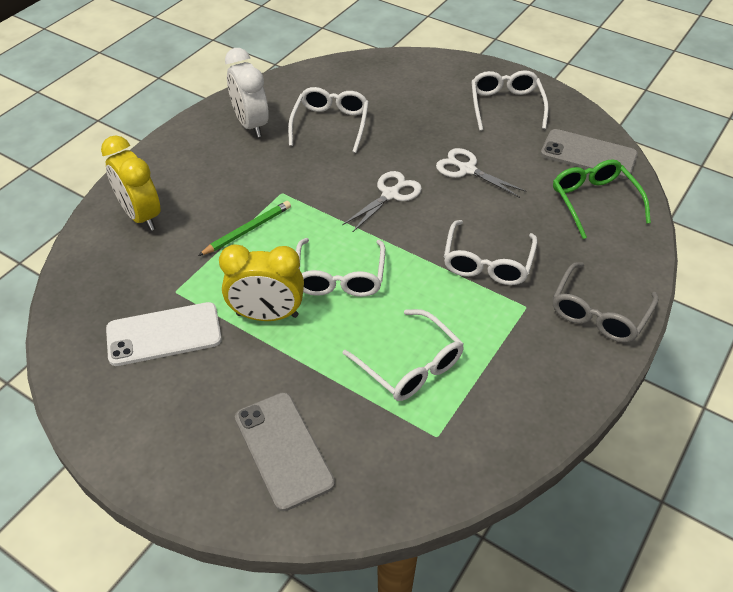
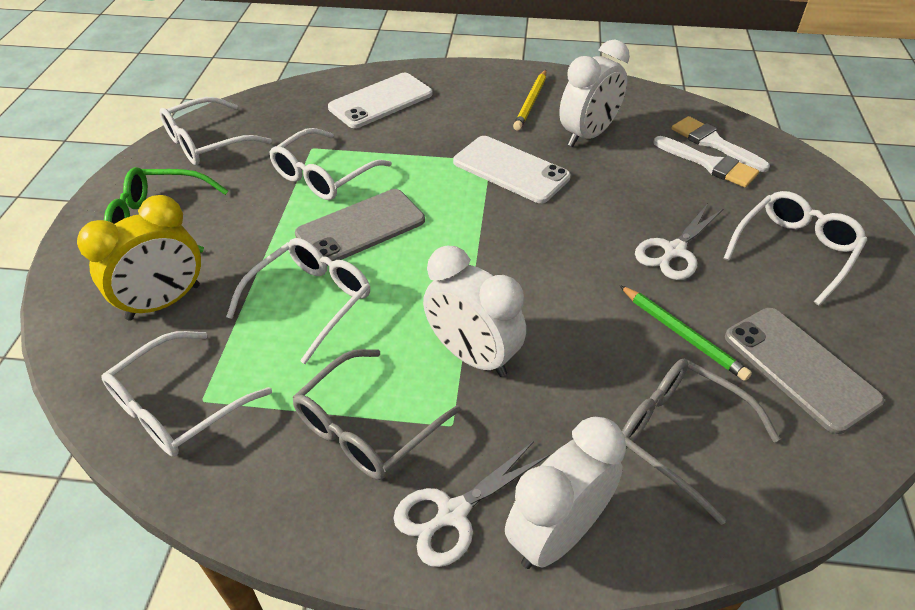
grey glasses: 1 -> 2
white brush: 0 -> 2
white clock: 1 -> 3
white phone: 1 -> 2
yellow clock: 2 -> 1
yellow pencil: 0 -> 1

